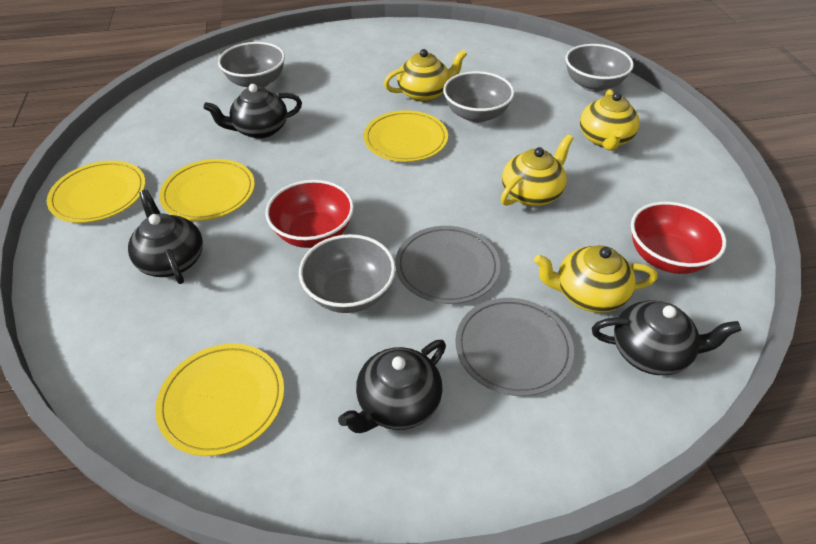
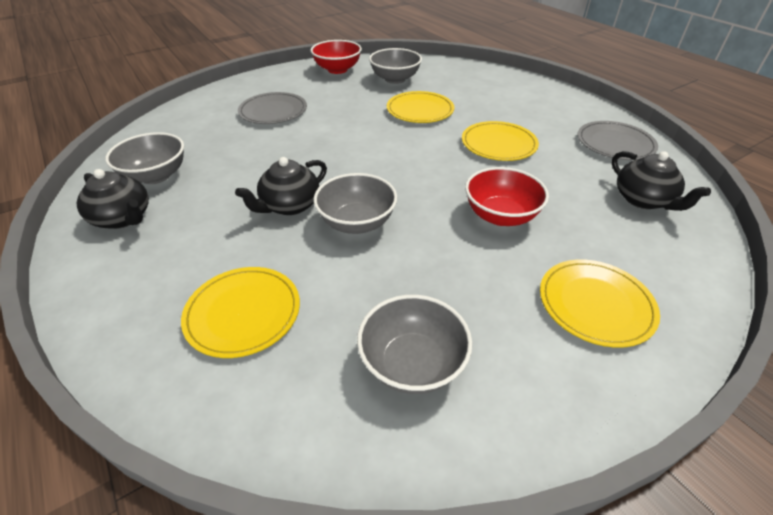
black teapot: 4 -> 3
yellow teapot: 4 -> 0

